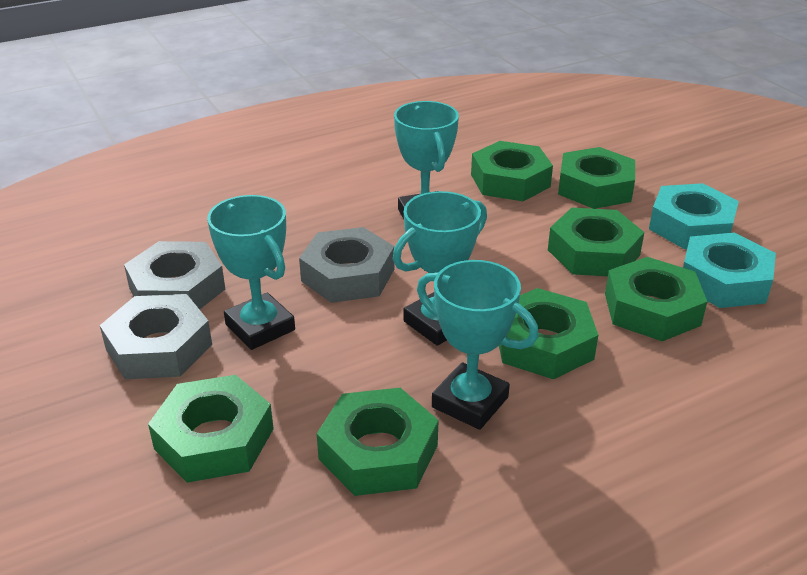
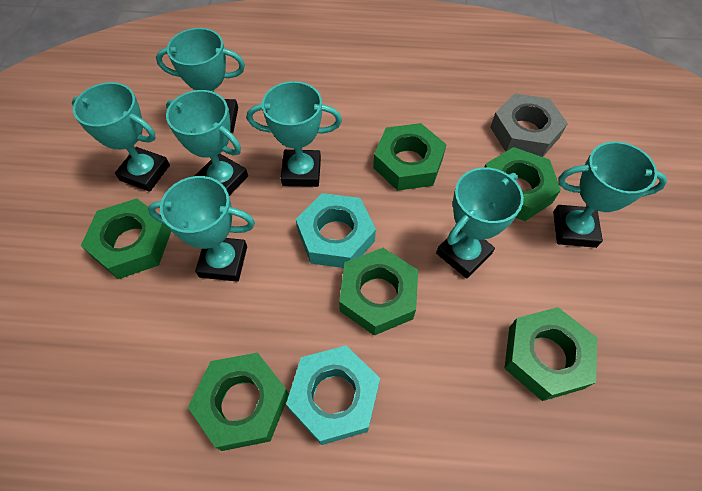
green nut: 7 -> 6
grey nut: 3 -> 1
turquoise trophy: 4 -> 7

